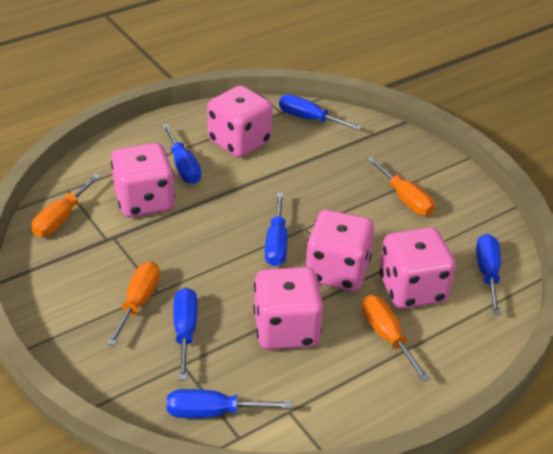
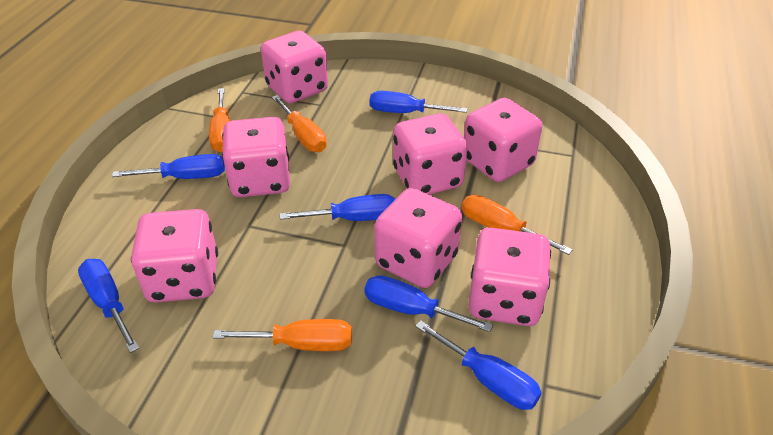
pink dice: 5 -> 7

